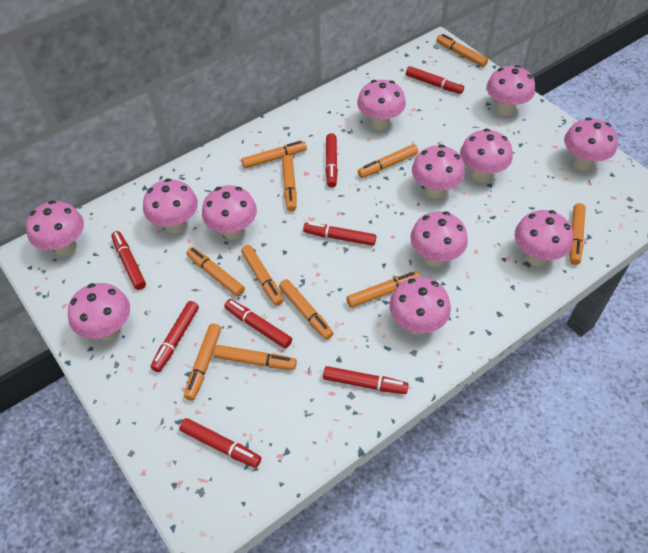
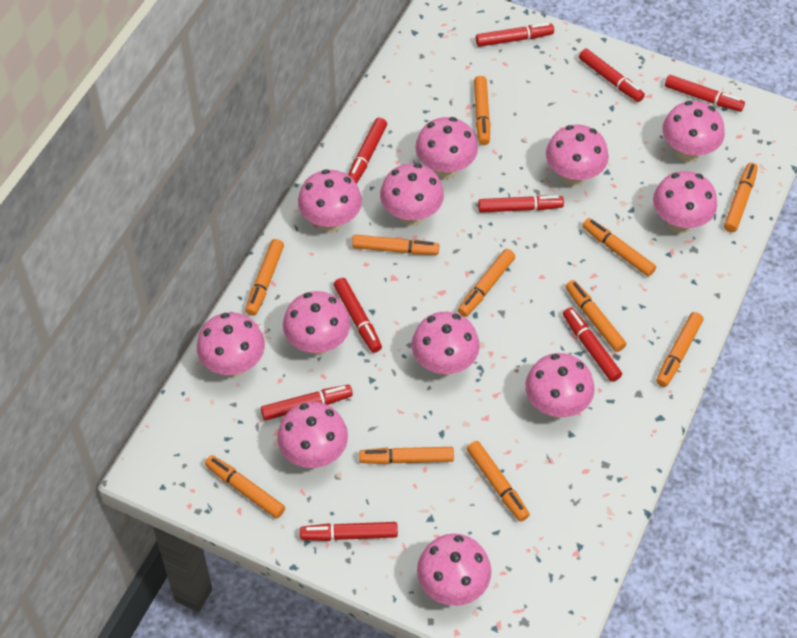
red marker: 8 -> 9

